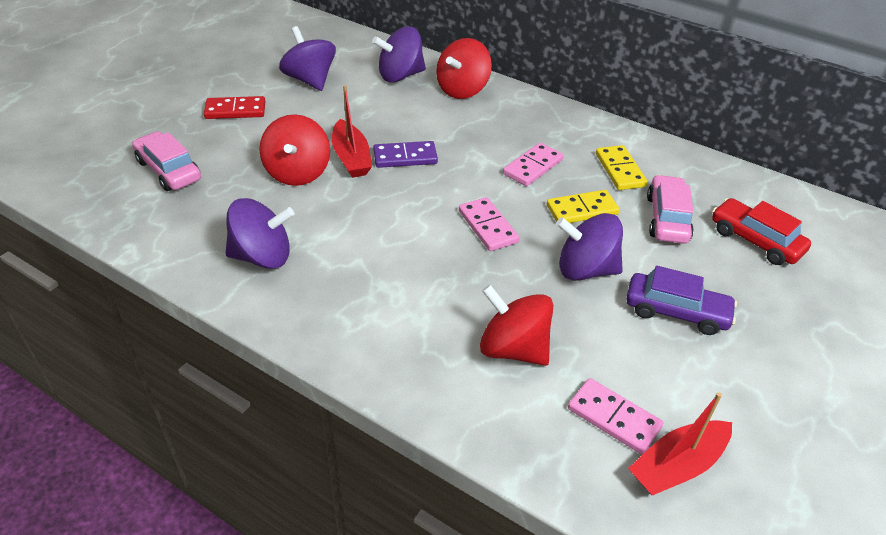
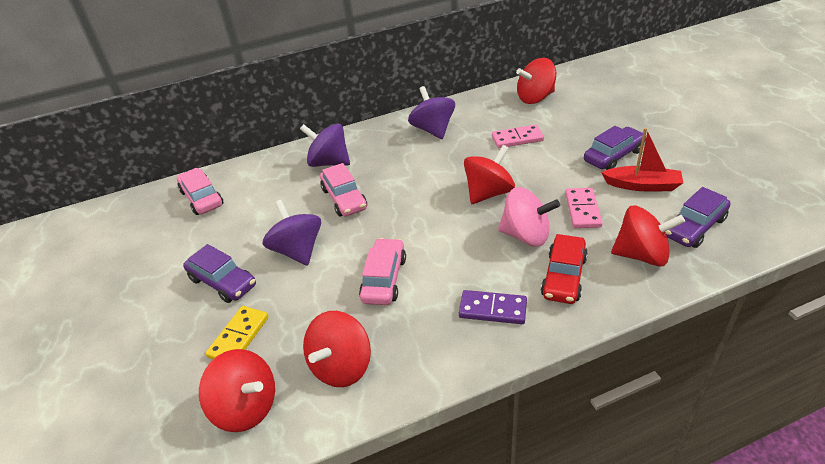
pink car: 2 -> 3
pink domino: 3 -> 2
pink spinning top: 0 -> 1
purple car: 1 -> 3
purple spinning top: 4 -> 3
red boat: 2 -> 1
red domino: 1 -> 0
red spinning top: 3 -> 5
yellow domino: 2 -> 1

